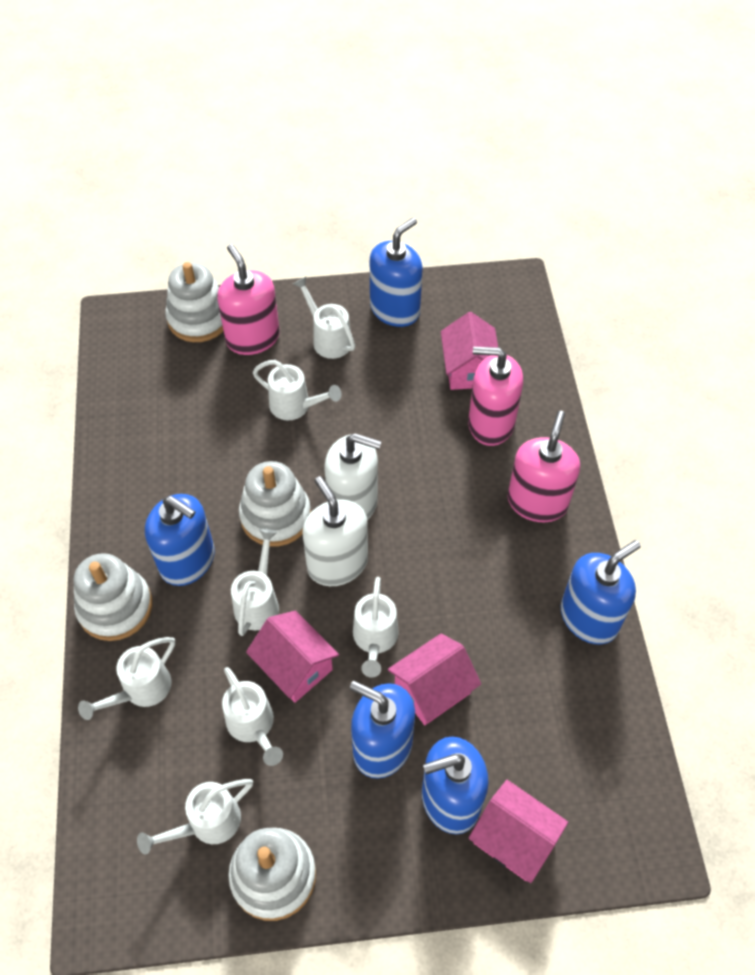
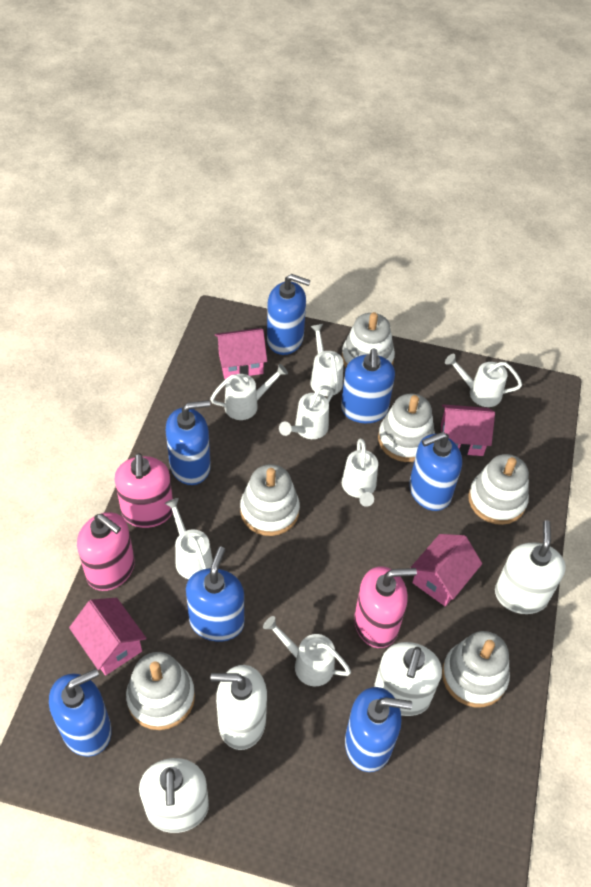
blue soap dispenser: 5 -> 7
white soap dispenser: 2 -> 4
white stacking toy: 4 -> 6

